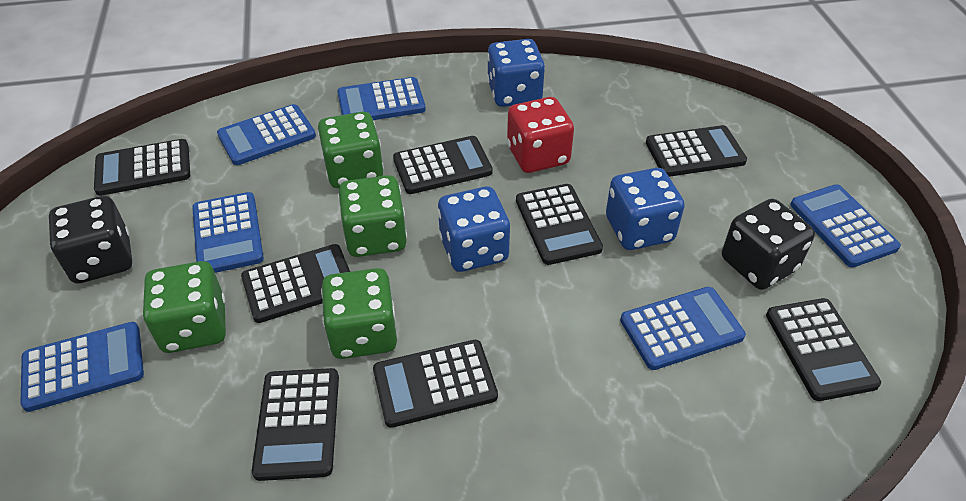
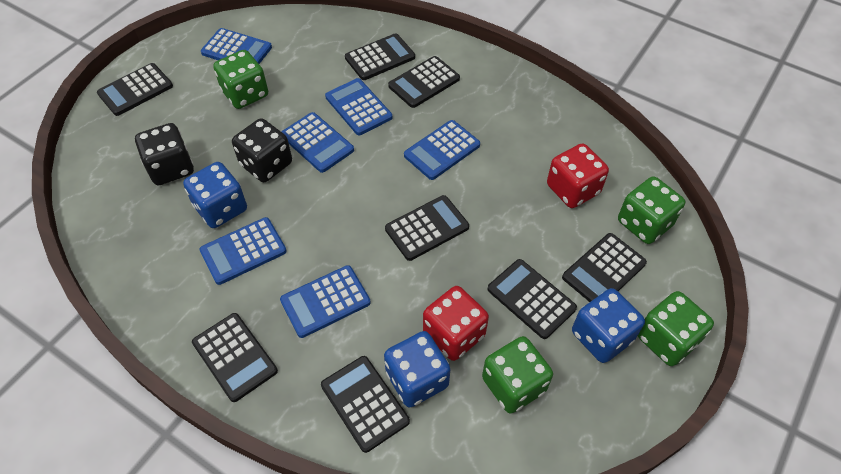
red dice: 1 -> 2

